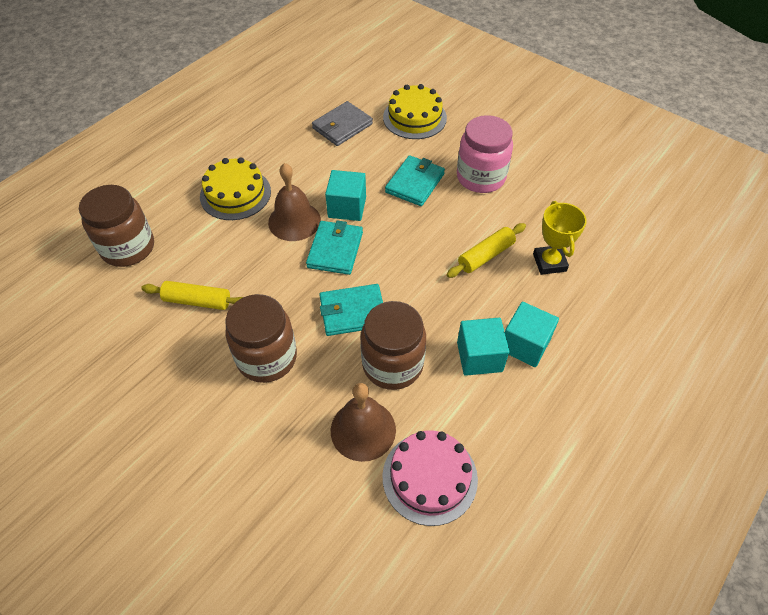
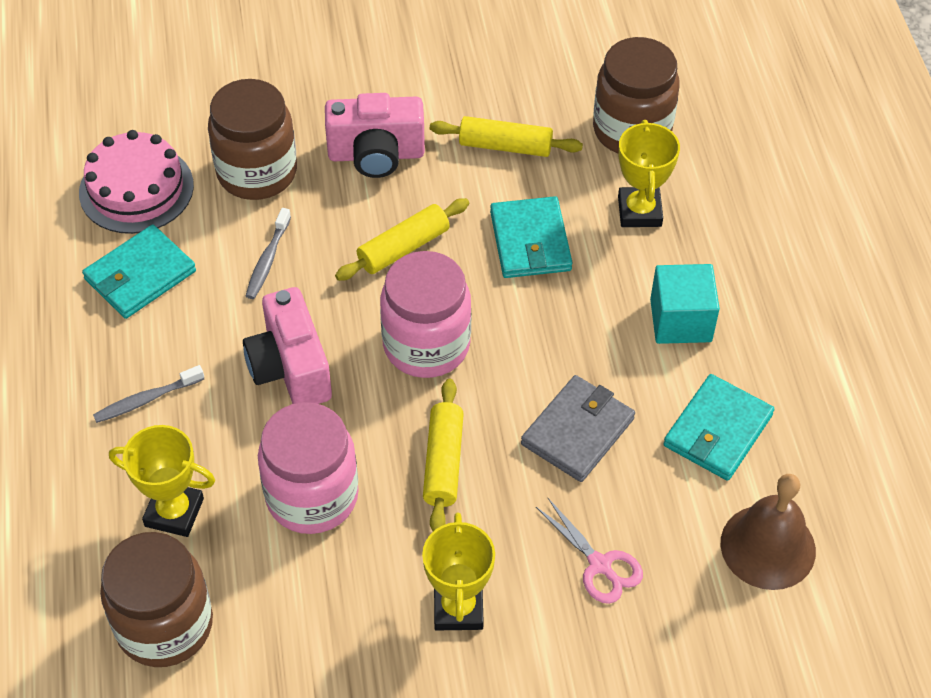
brown bell: 2 -> 1
grey toothbrush: 0 -> 2
pink camera: 0 -> 2
pink jar: 1 -> 2
pink scissors: 0 -> 1
turquoise cube: 3 -> 1
yellow cake: 2 -> 0
yellow rolling pin: 2 -> 3
yellow trophy: 1 -> 3

